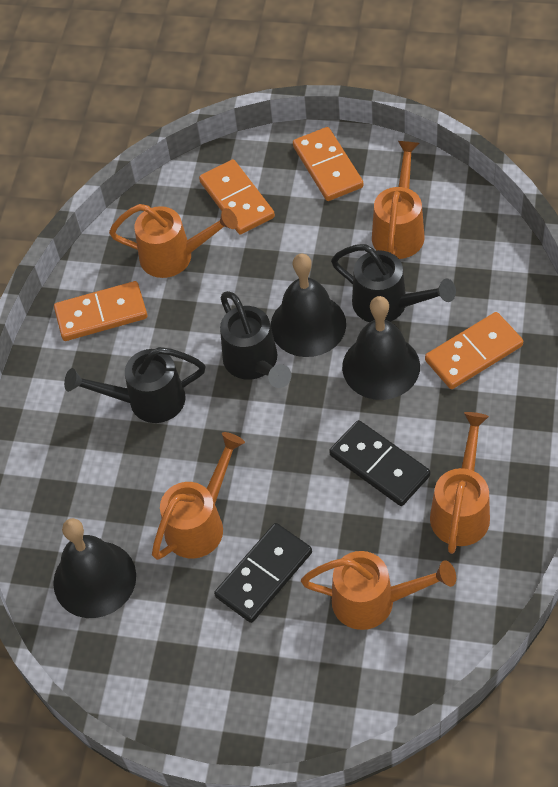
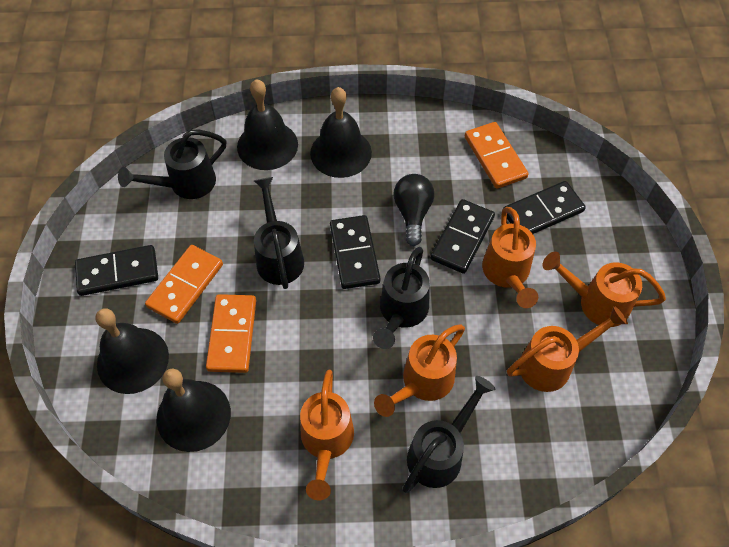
black bell: 3 -> 4
black domino: 2 -> 4
black light bulb: 0 -> 1
black watering can: 3 -> 4
orange domino: 4 -> 3

